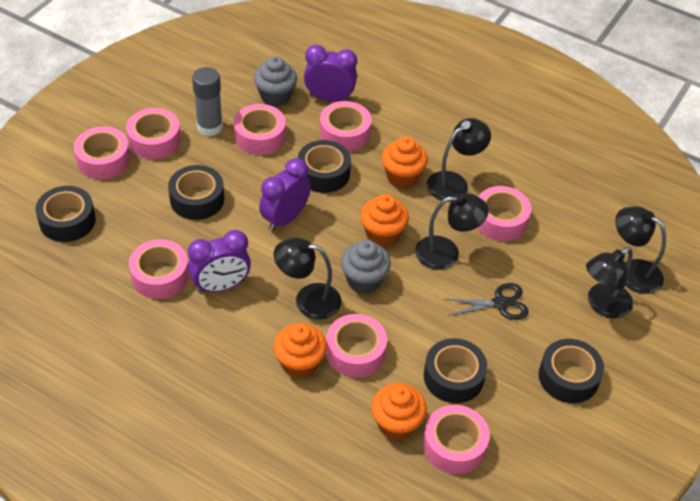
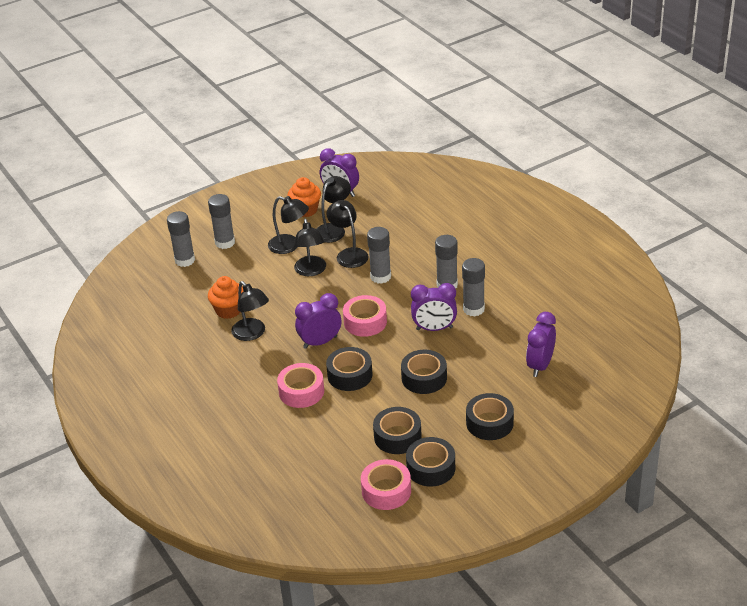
black scissors: 1 -> 0
grey cupcake: 2 -> 0
grey glue stick: 1 -> 5
orange cupcake: 4 -> 2
pink tape: 8 -> 3
purple clock: 3 -> 4

